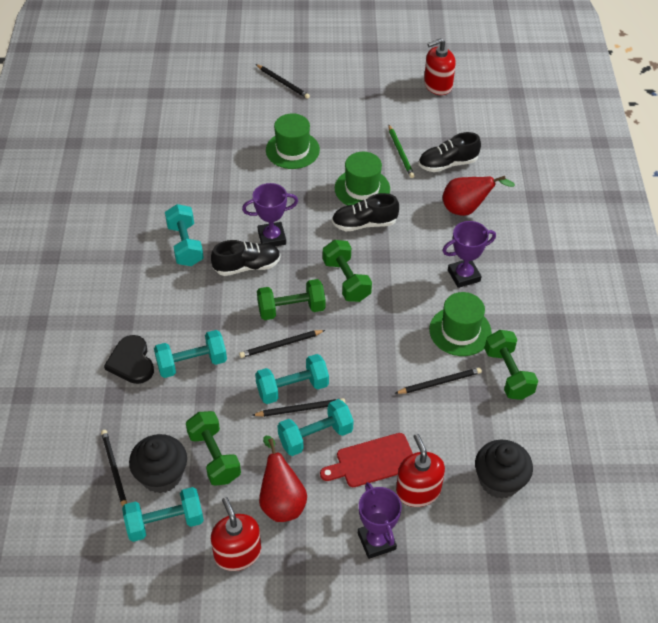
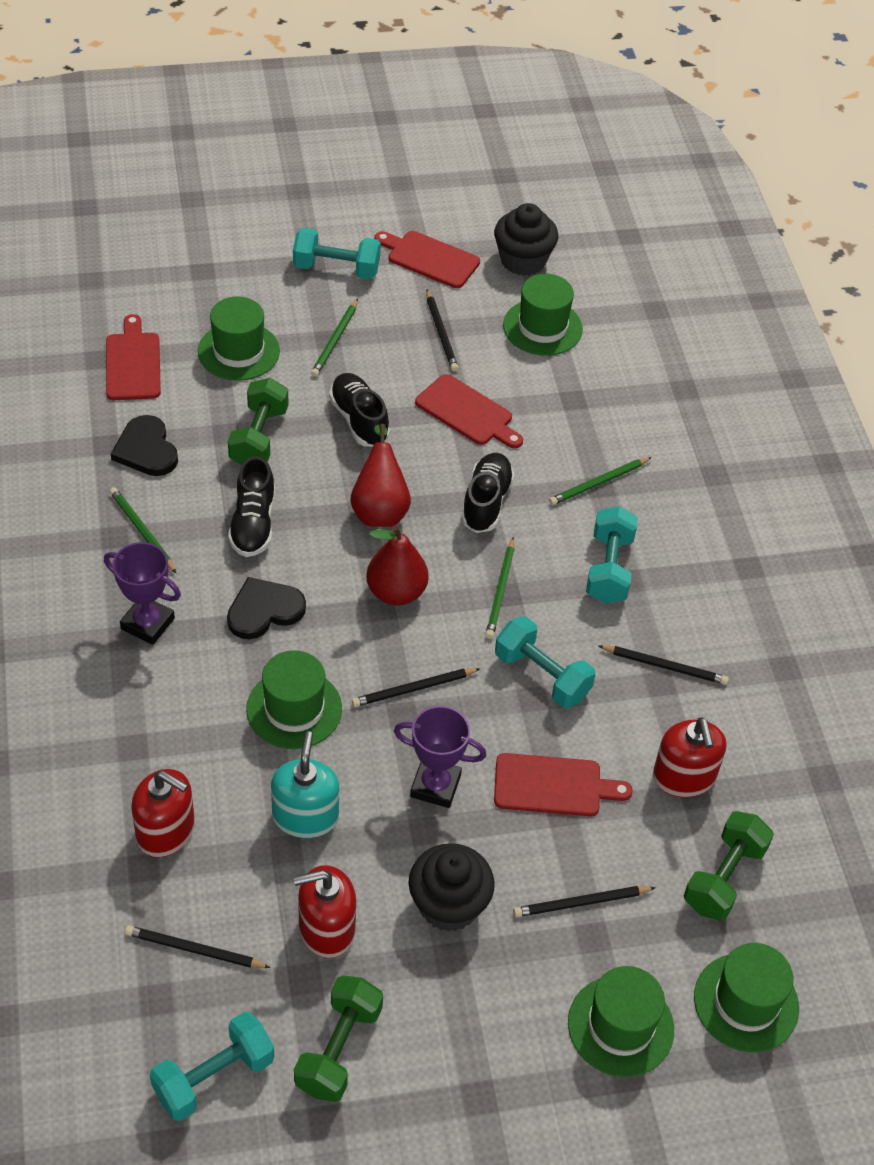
black heart: 1 -> 2
green dumbbell: 4 -> 3
green hat: 3 -> 5
green pencil: 1 -> 4
purple trophy: 3 -> 2
red cutting board: 1 -> 4
turquoise dumbbell: 5 -> 4
turquoise soap dispenser: 0 -> 1

